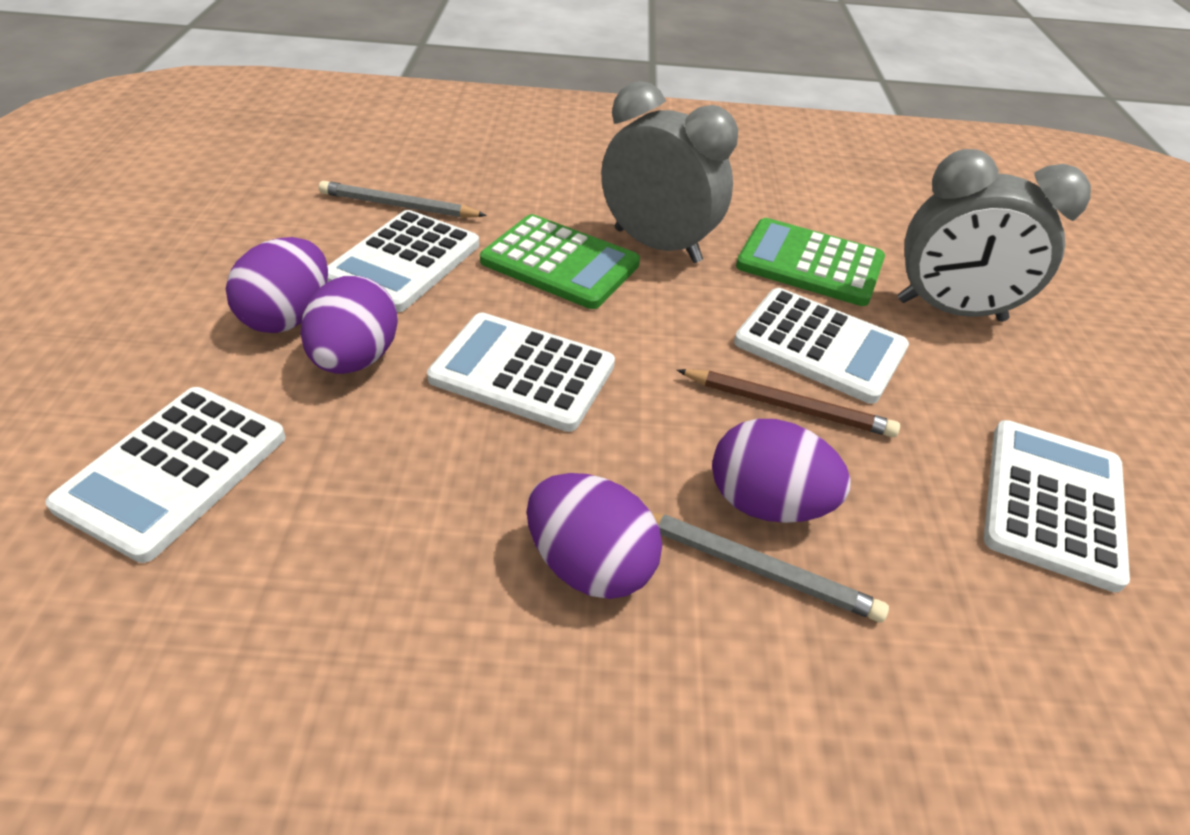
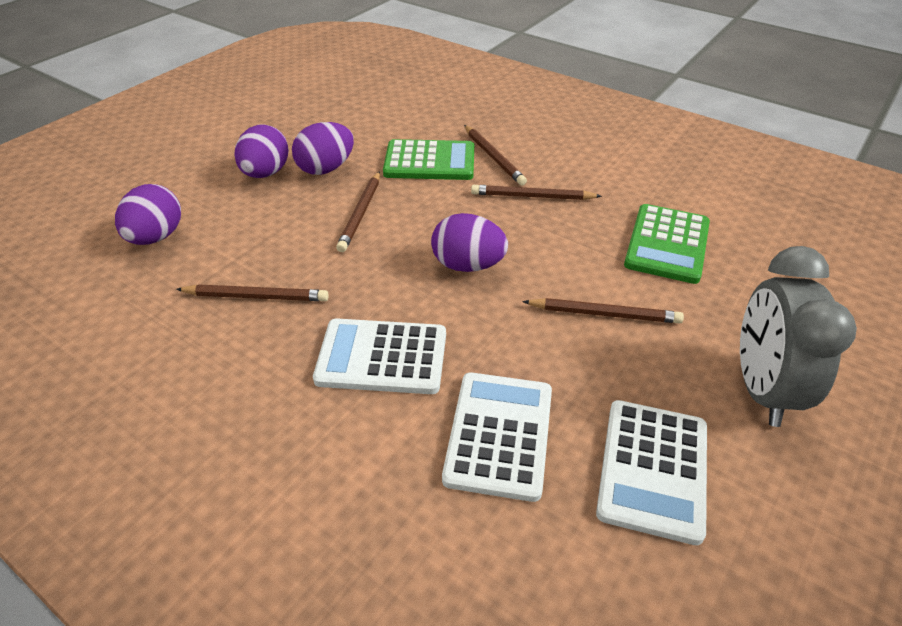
brown pencil: 1 -> 5
grey clock: 2 -> 1
grey pencil: 2 -> 0
white calculator: 5 -> 3

